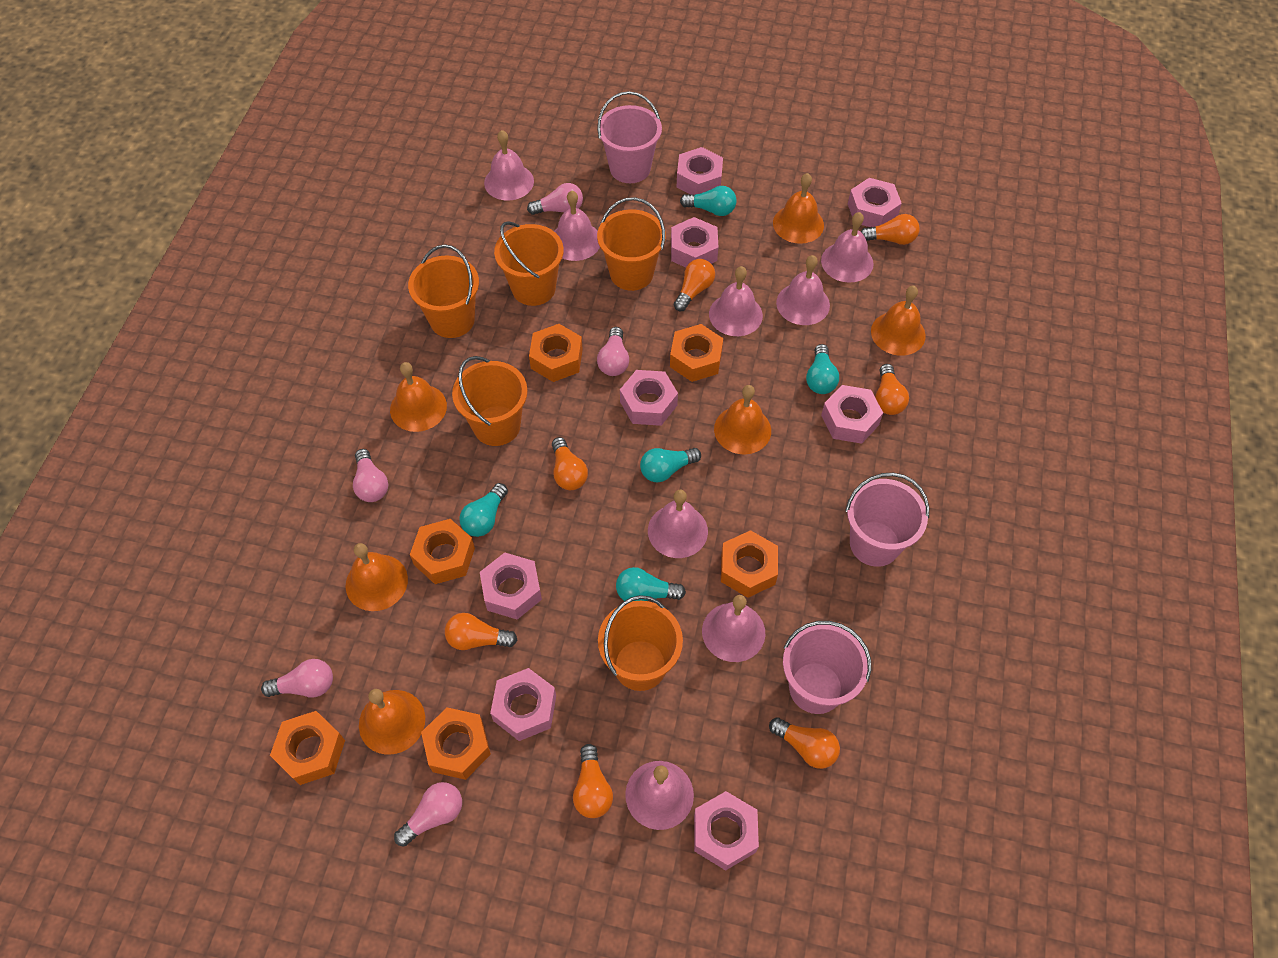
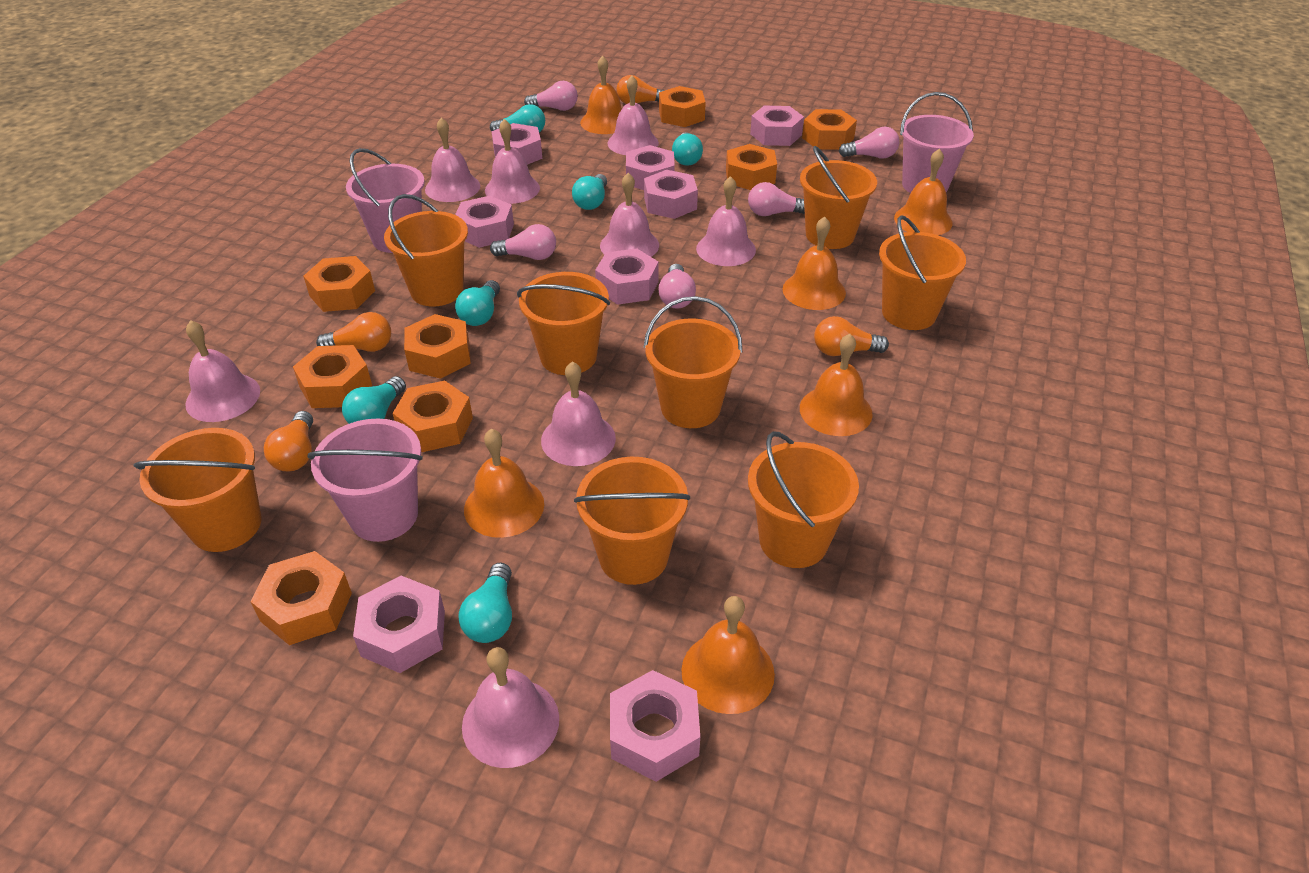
orange bucket: 5 -> 8
orange light bulb: 7 -> 4
orange nut: 6 -> 8
turquoise light bulb: 5 -> 6

